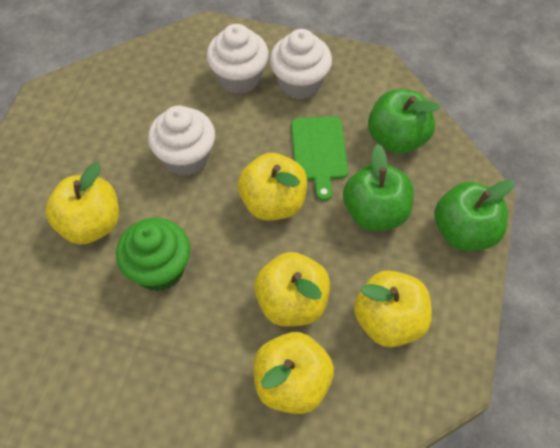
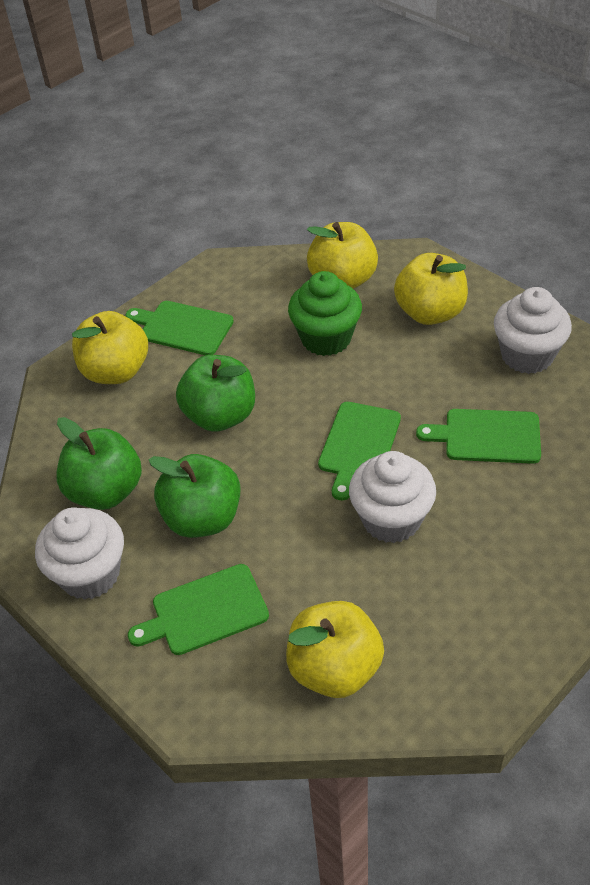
green cutting board: 1 -> 4
yellow apple: 5 -> 4

